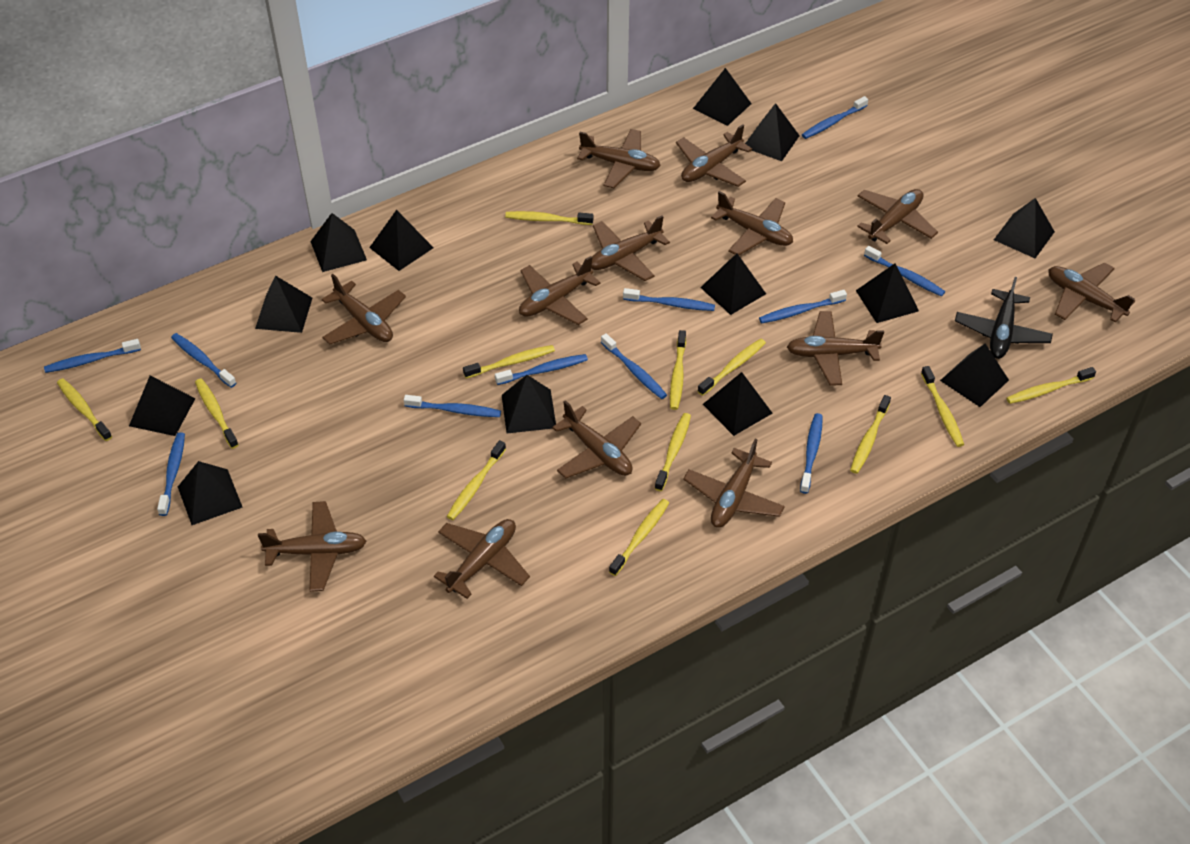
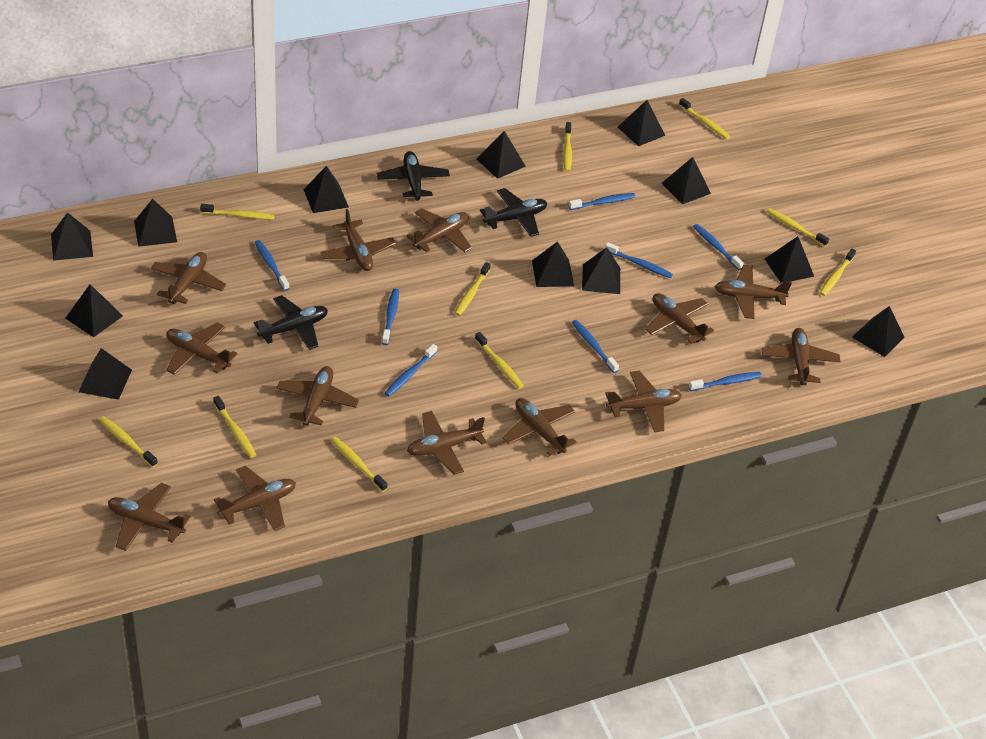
black plane: 1 -> 3
black pyramid: 13 -> 12
blue toothbrush: 11 -> 8
yellow toothbrush: 12 -> 10

